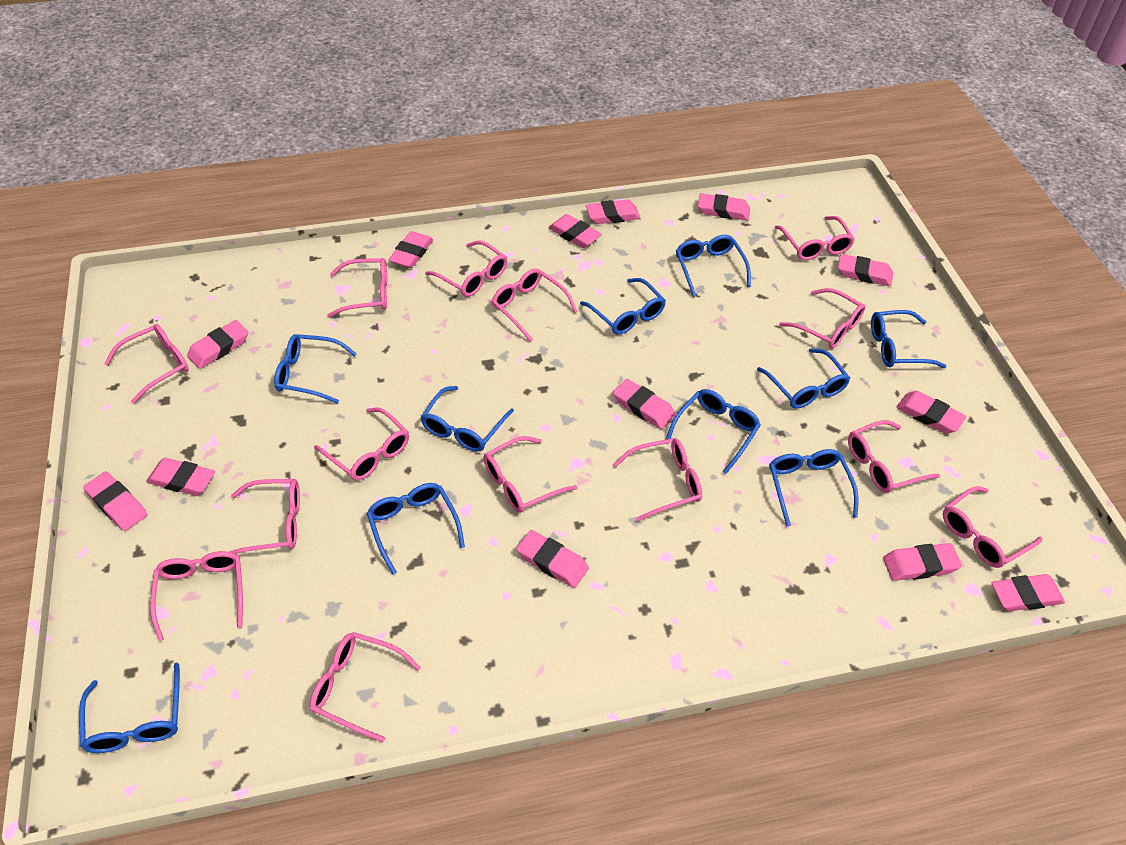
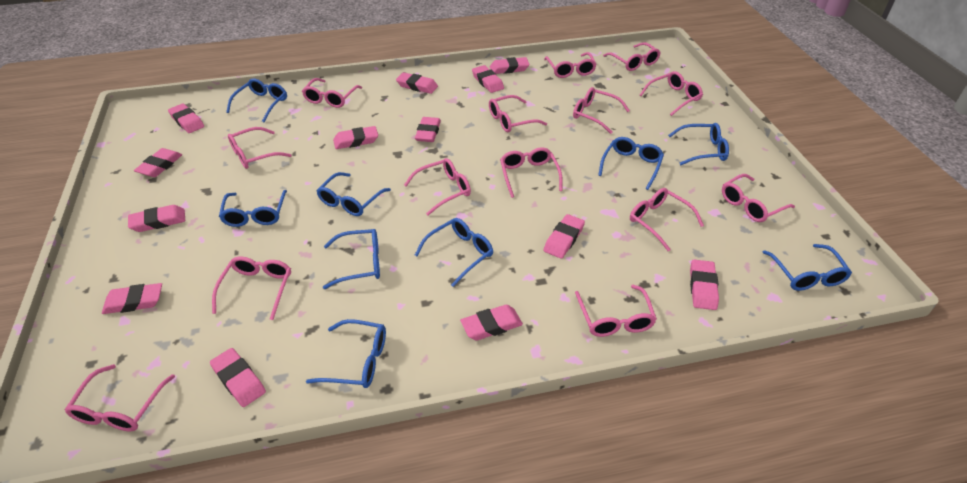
blue glasses: 10 -> 9

